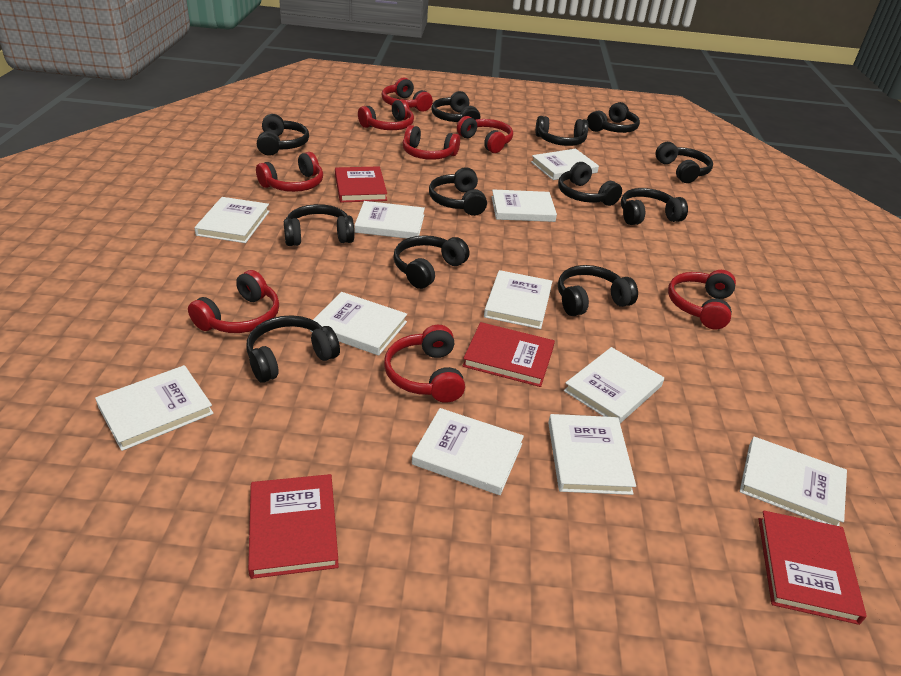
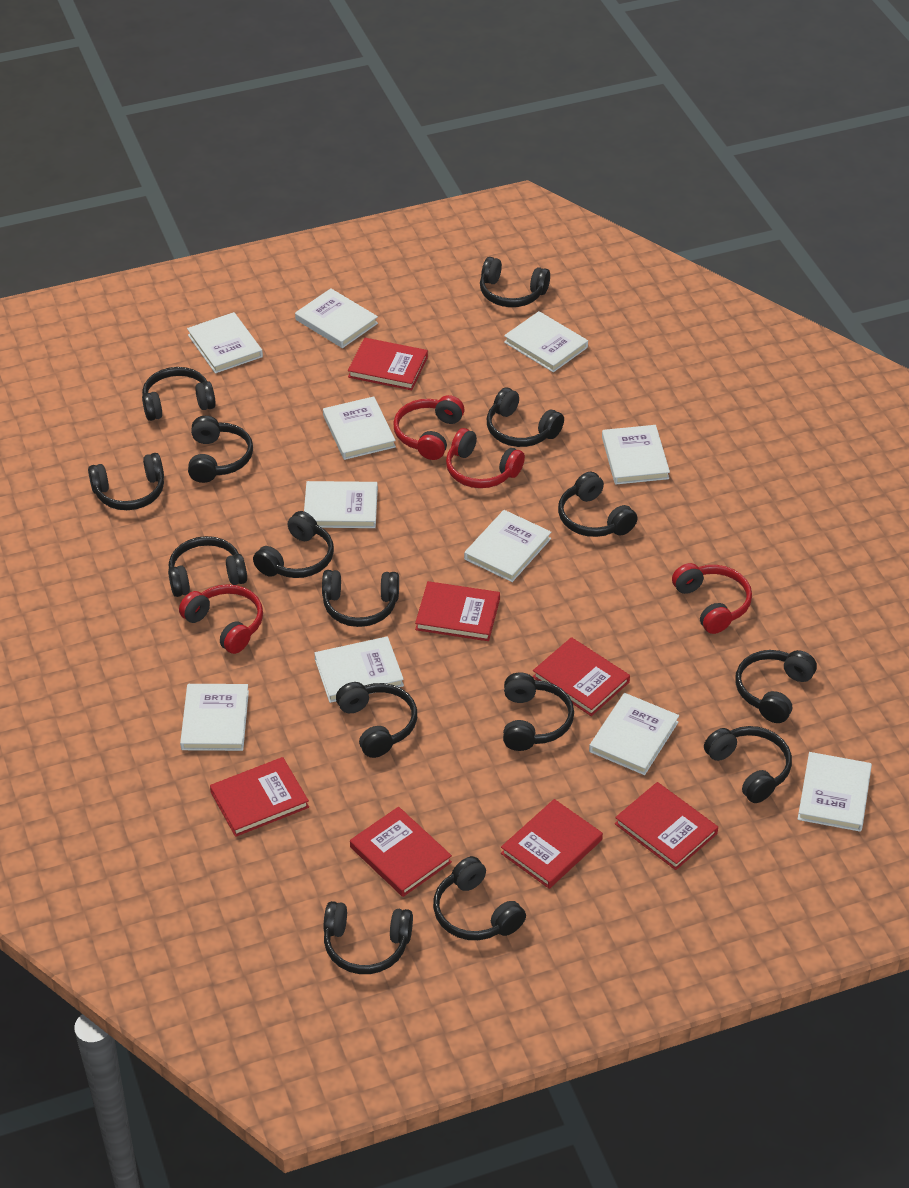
black headphones: 12 -> 15
red book: 4 -> 7
red headphones: 8 -> 4

